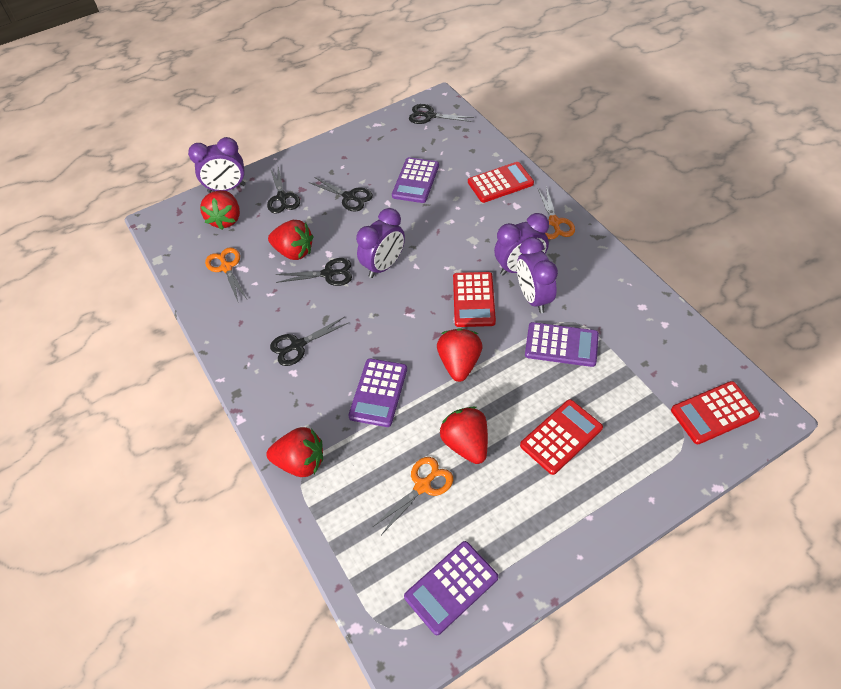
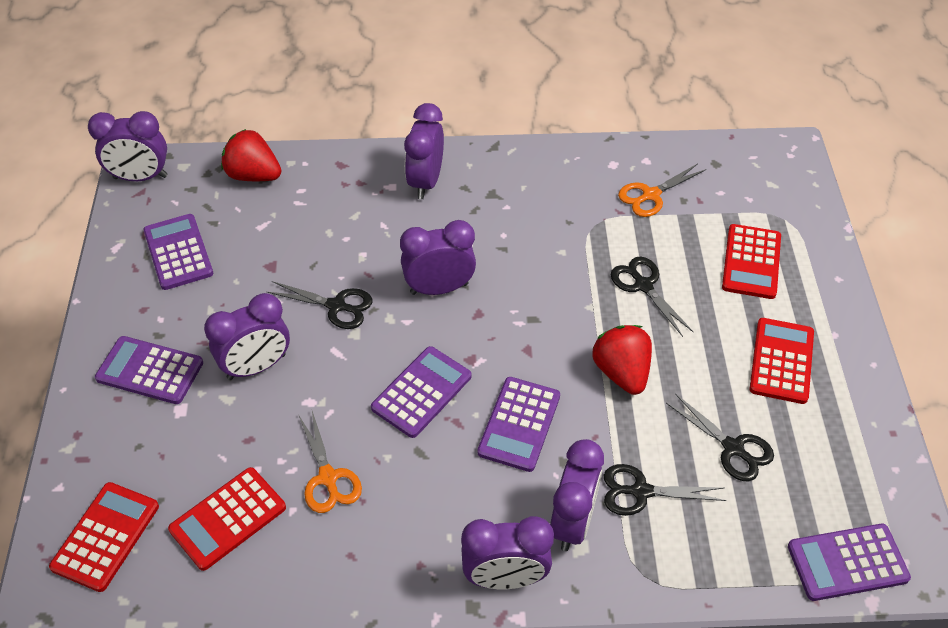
black scissors: 5 -> 4
orange scissors: 3 -> 2
purple calculator: 4 -> 5
purple clock: 4 -> 6
red strawberry: 5 -> 2

